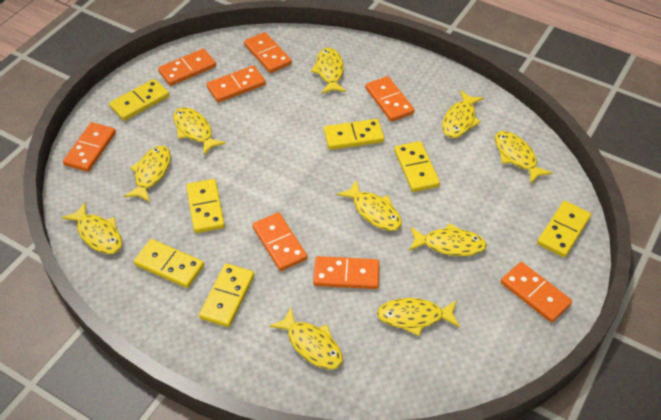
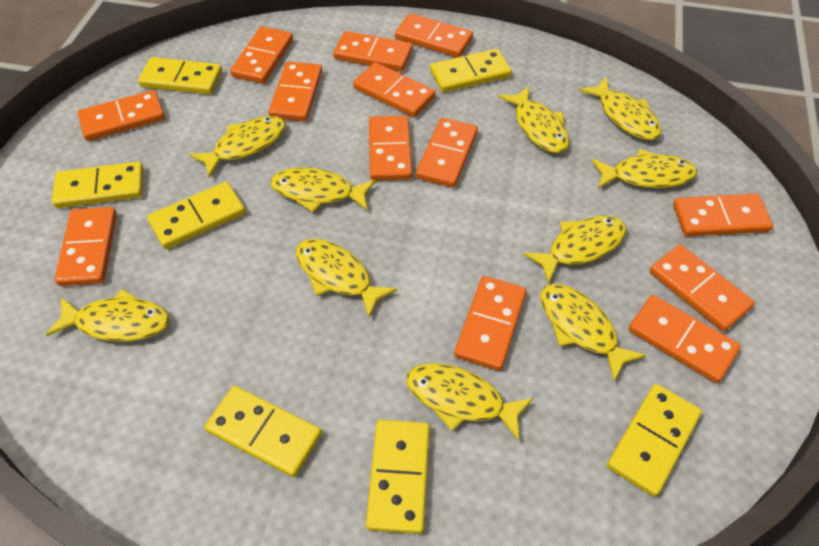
orange domino: 8 -> 13

